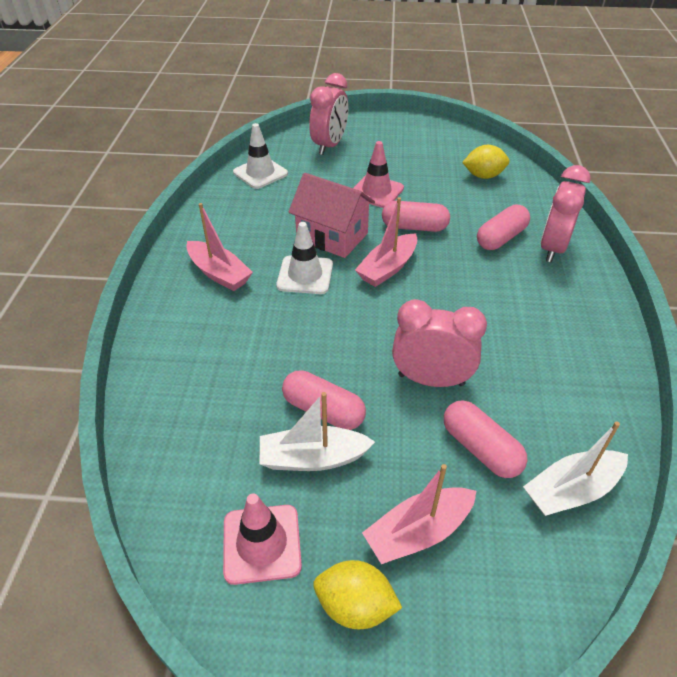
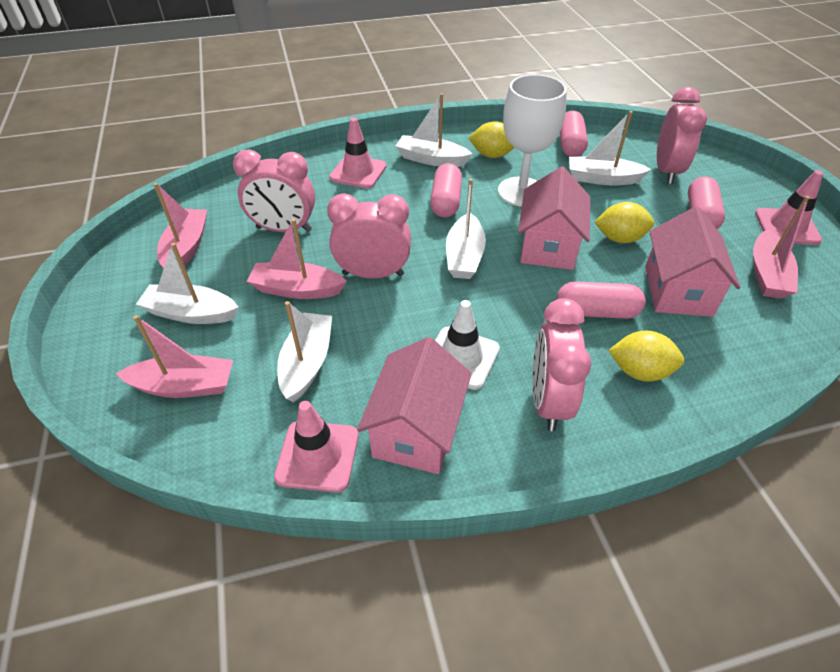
pink boat: 3 -> 4
pink clock: 3 -> 4
pink house: 1 -> 3
pink traffic cone: 2 -> 3
white boat: 2 -> 5
white goblet: 0 -> 1
white traffic cone: 2 -> 1
yellow lemon: 2 -> 3

